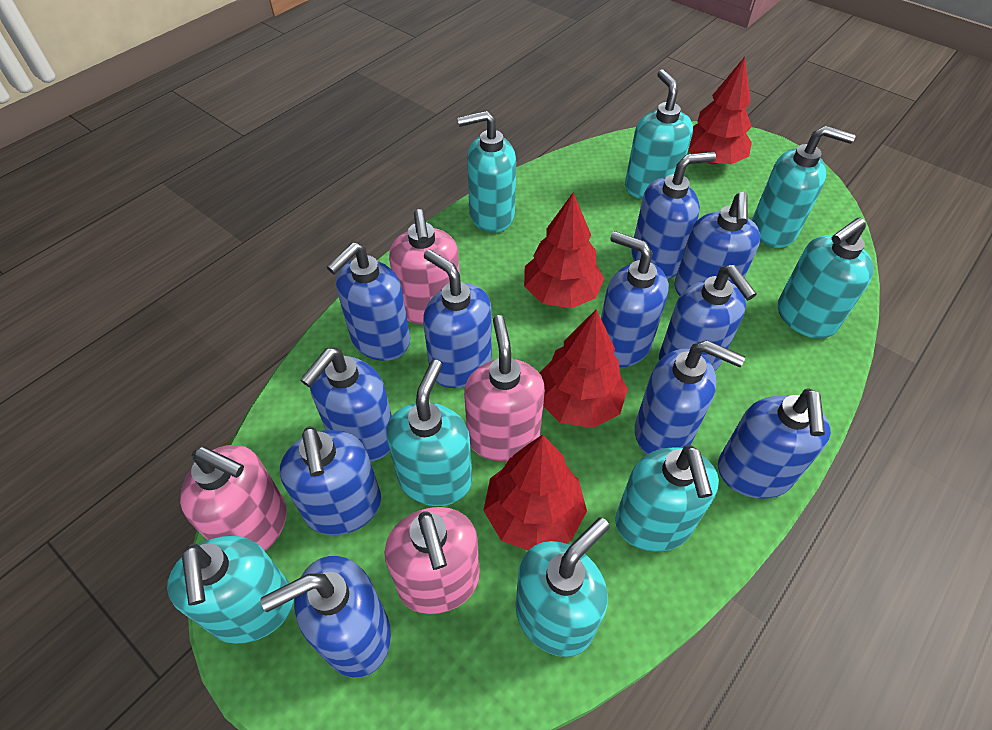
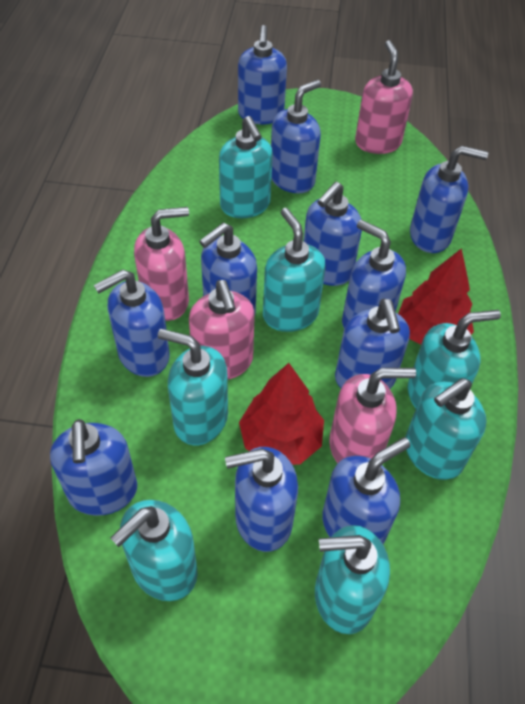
red tree: 4 -> 2
turquoise soap dispenser: 8 -> 7

